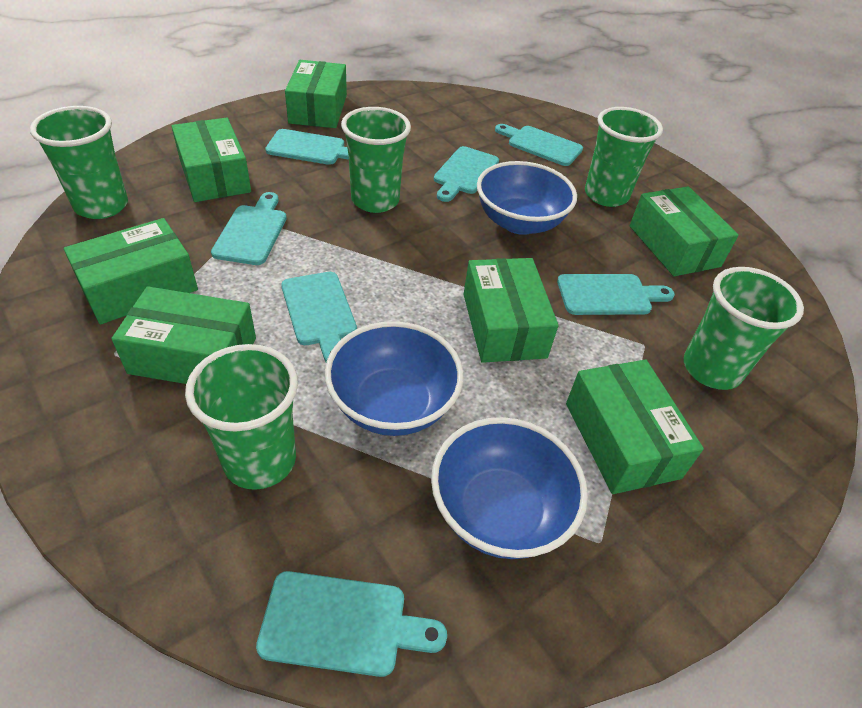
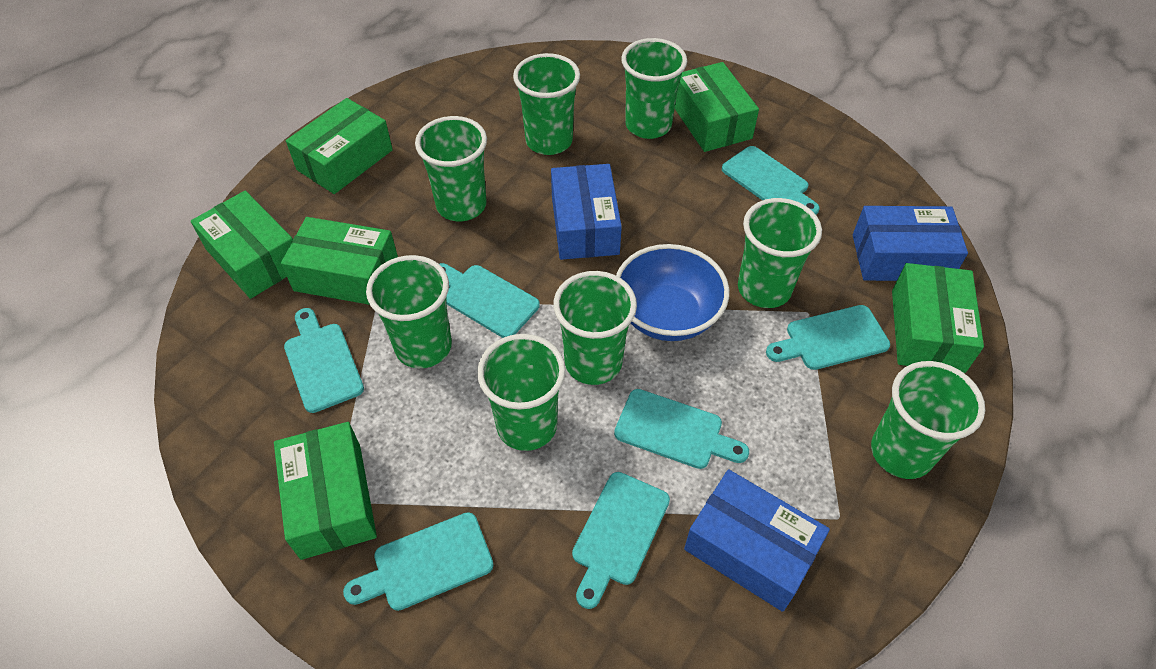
blue bowl: 3 -> 1
blue box: 0 -> 3
green box: 7 -> 6
green cup: 5 -> 8

